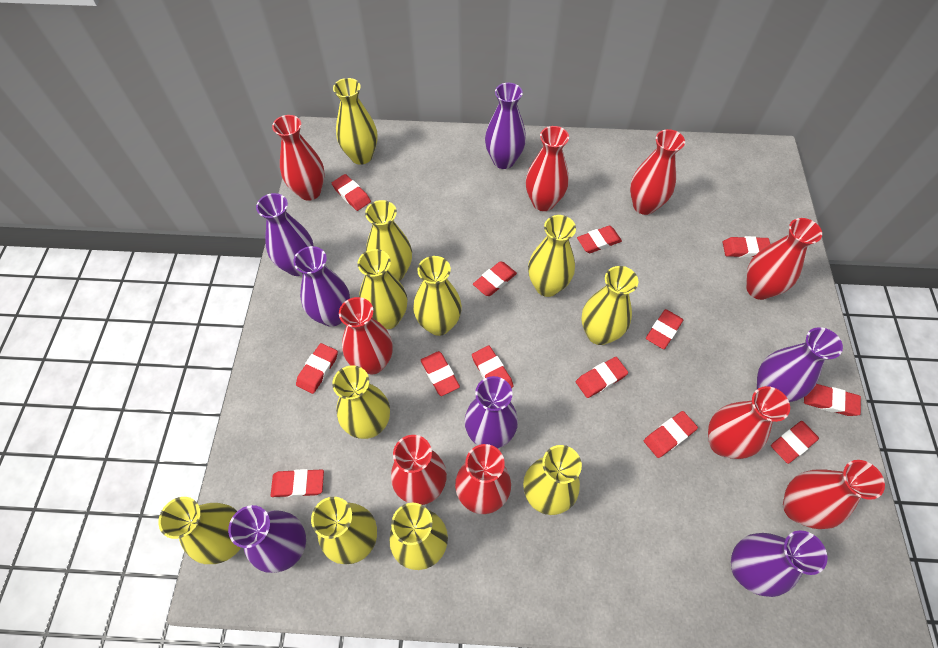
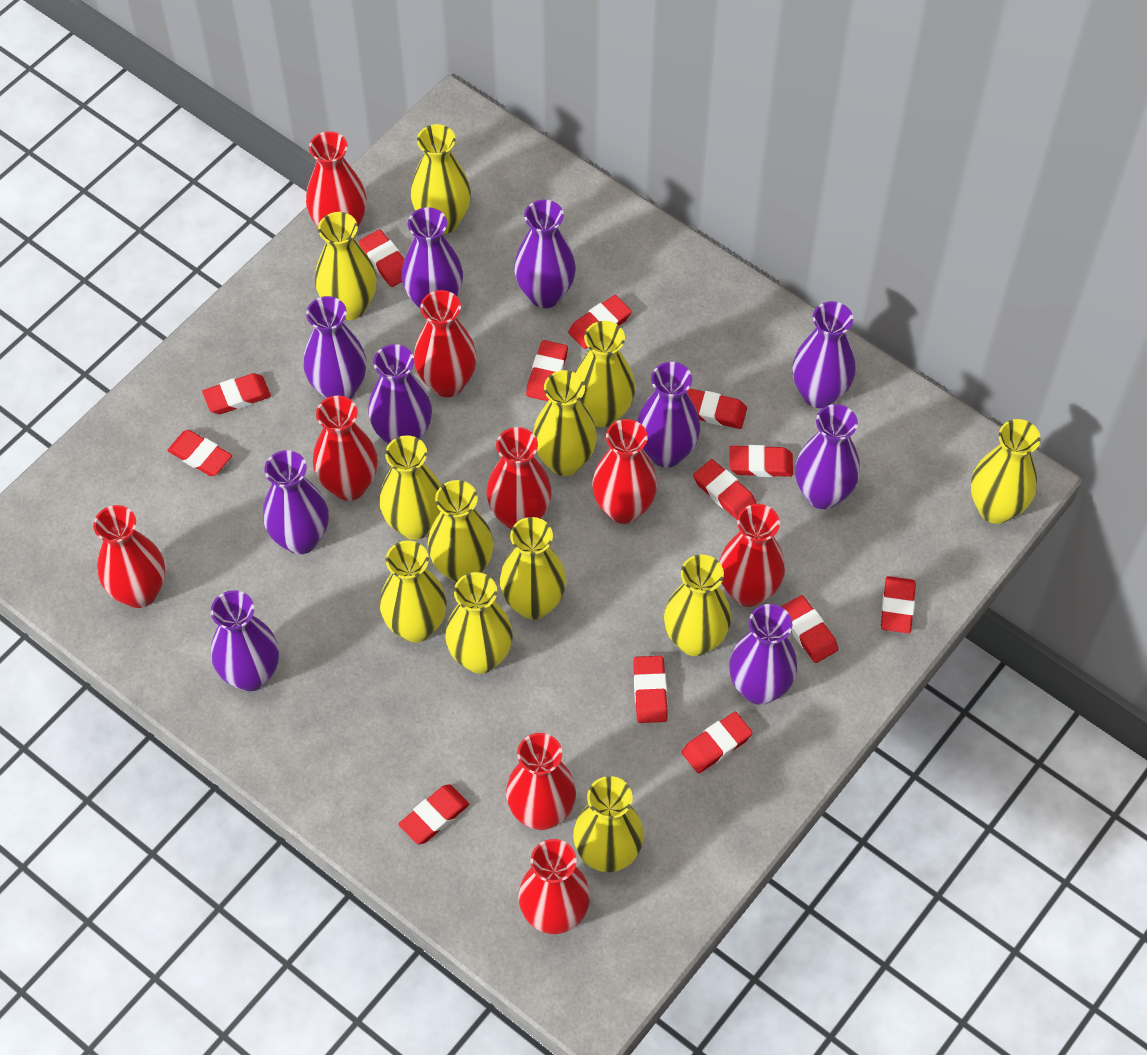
purple vase: 7 -> 10
yellow vase: 11 -> 12

